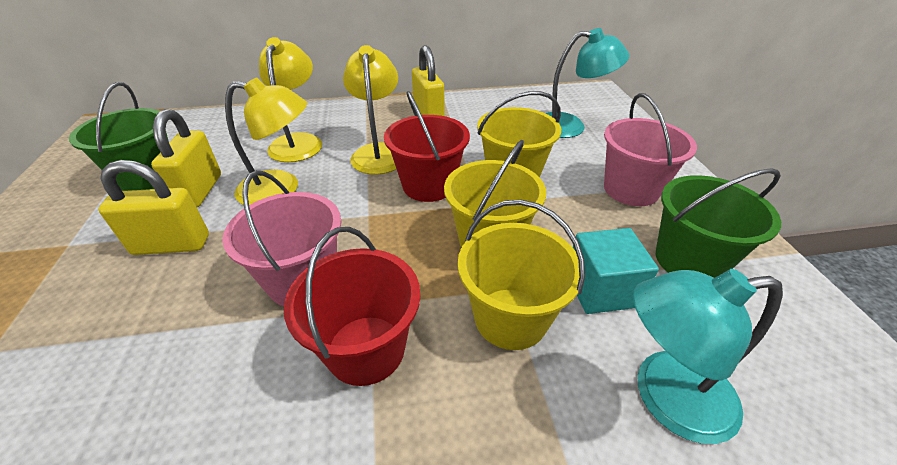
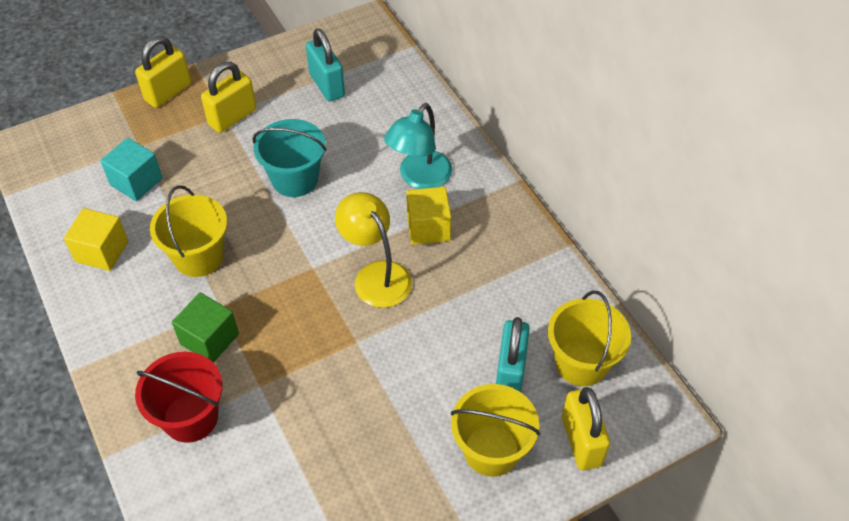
green bucket: 2 -> 0
green cube: 0 -> 1
pink bucket: 2 -> 0
red bucket: 2 -> 1
turquoise bucket: 0 -> 1
turquoise lamp: 2 -> 1
turquoise padlock: 0 -> 2
yellow cube: 0 -> 2
yellow lamp: 3 -> 1

